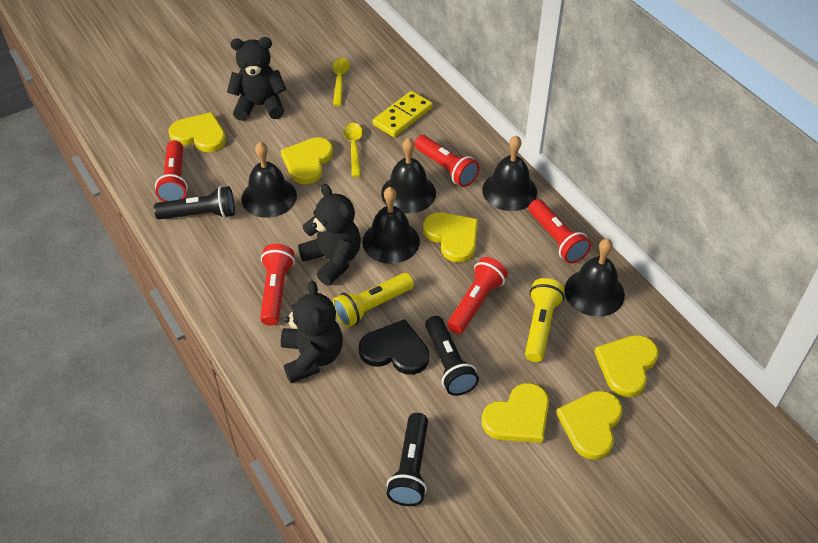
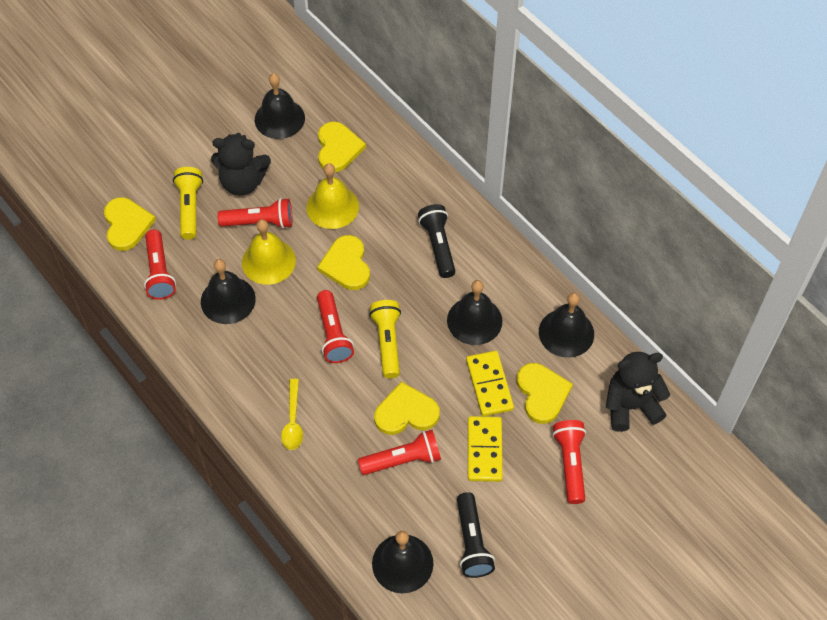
black flashlight: 3 -> 2
black heart: 1 -> 0
black teddy bear: 3 -> 2
yellow bell: 0 -> 2
yellow domino: 1 -> 2
yellow heart: 6 -> 5
yellow spoon: 2 -> 1

